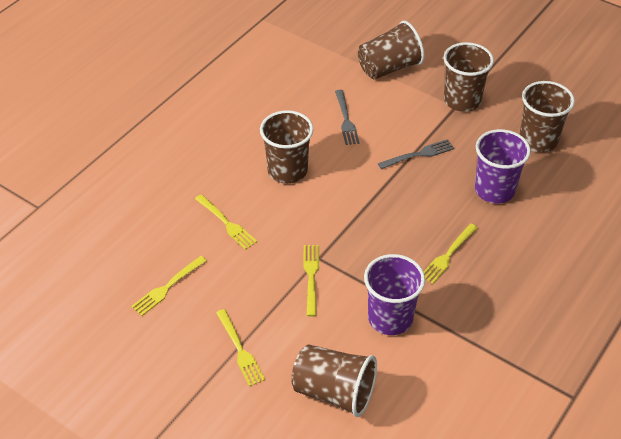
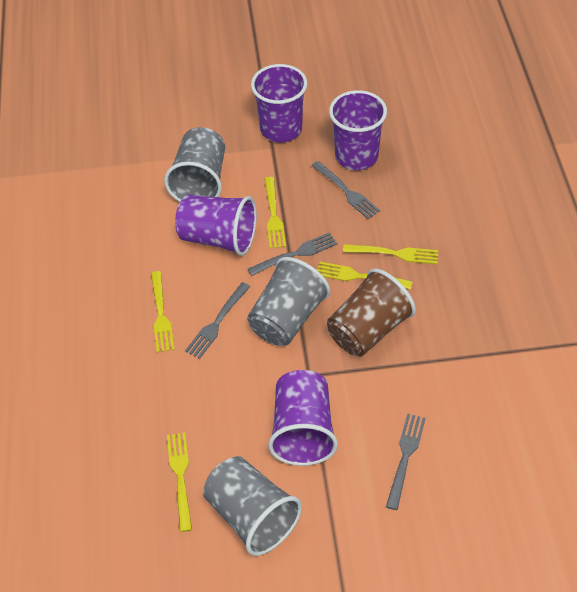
brown cup: 5 -> 1
grey cup: 0 -> 3
grey fork: 2 -> 4
purple cup: 2 -> 4

